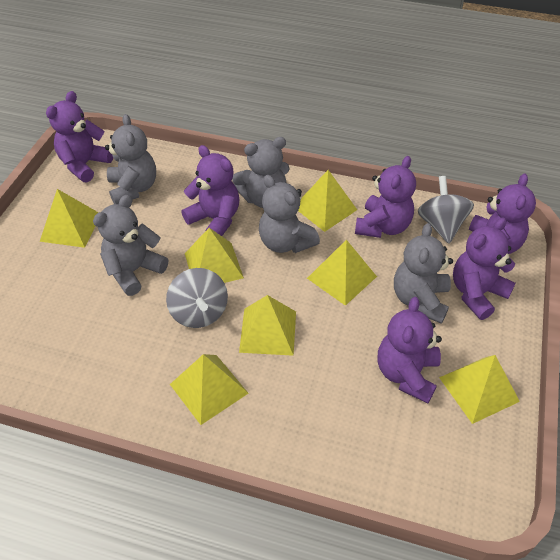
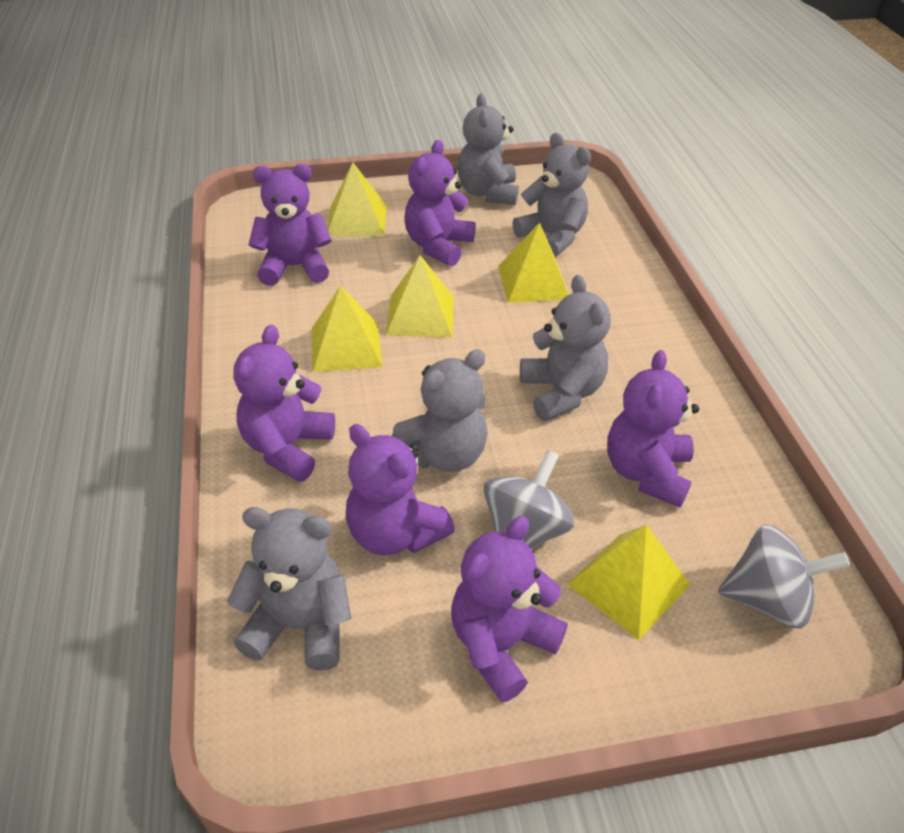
yellow pyramid: 7 -> 5

